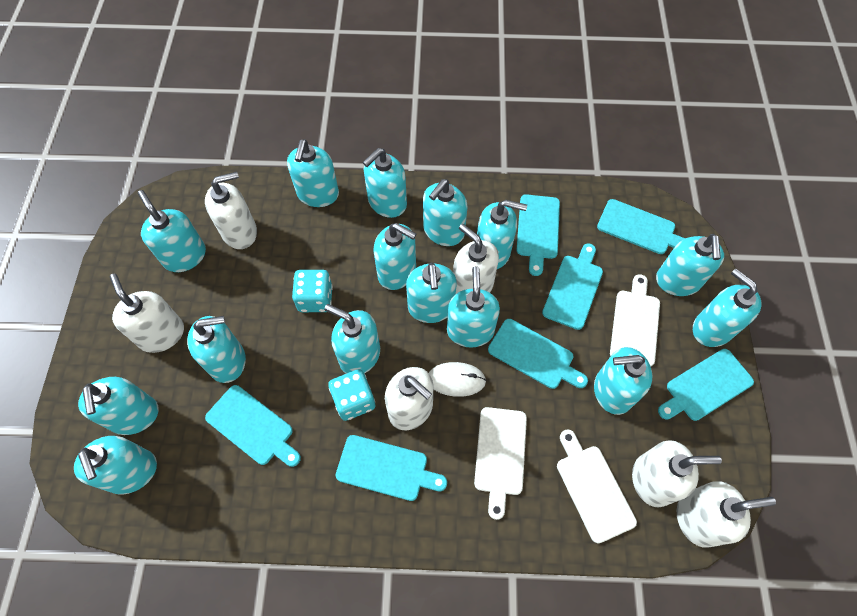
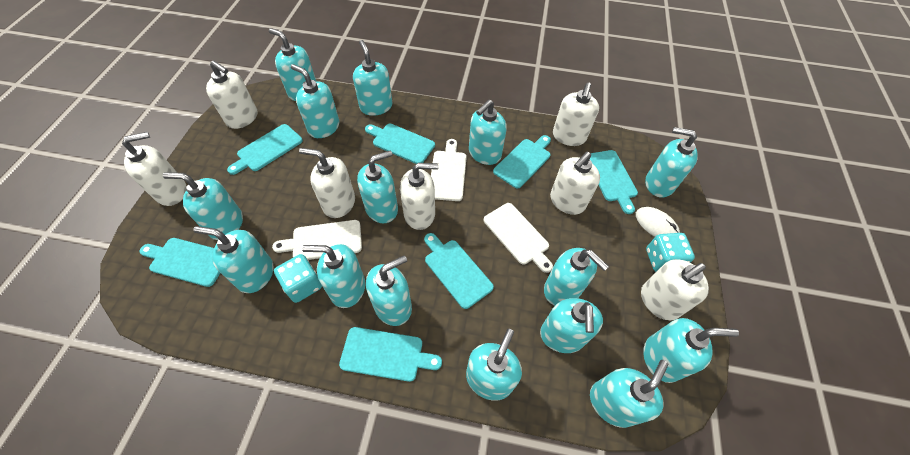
white soap dispenser: 6 -> 7

